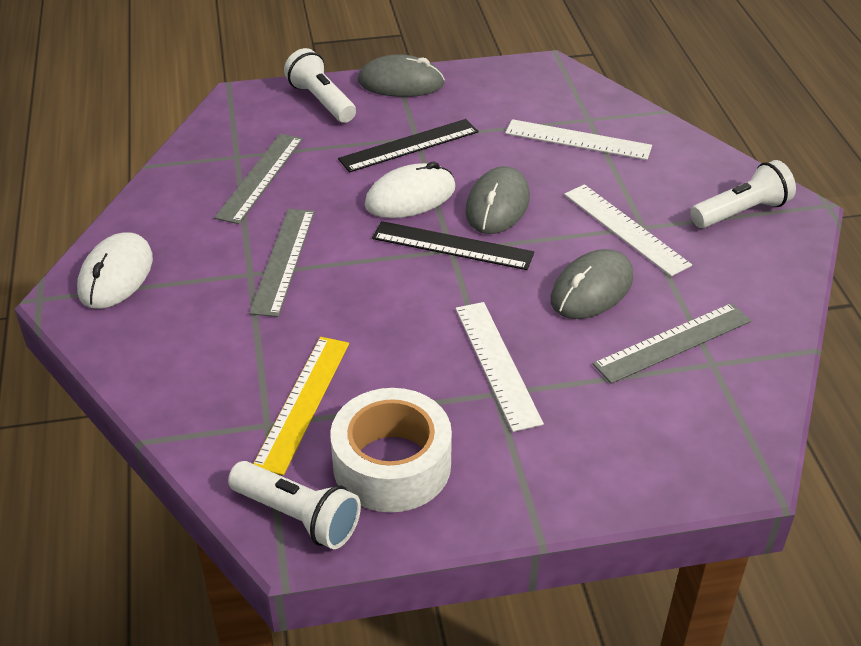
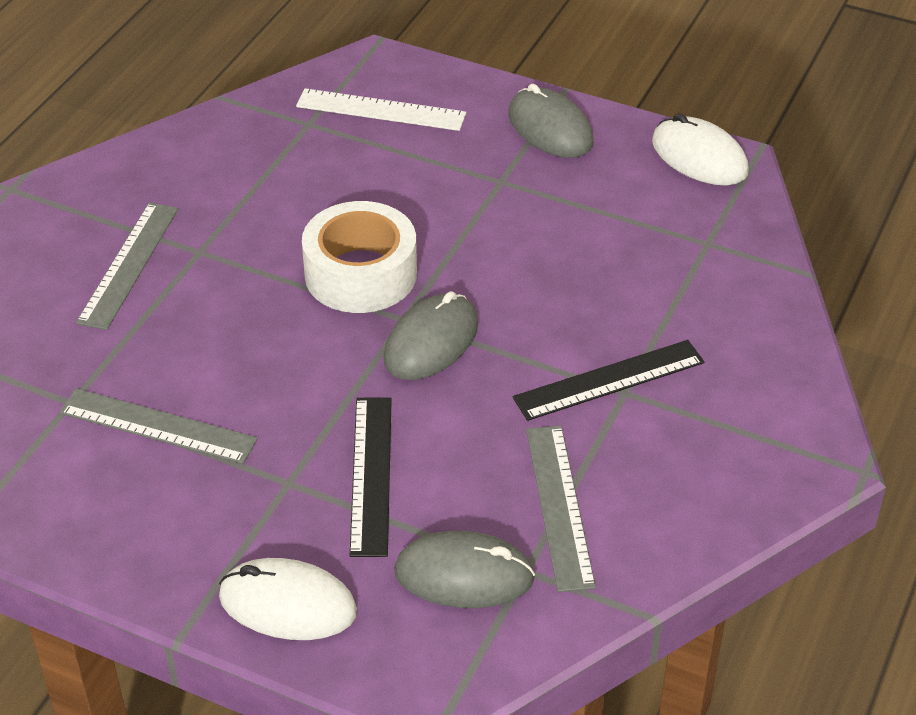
white flashlight: 3 -> 0
white ruler: 3 -> 1
yellow ruler: 1 -> 0

